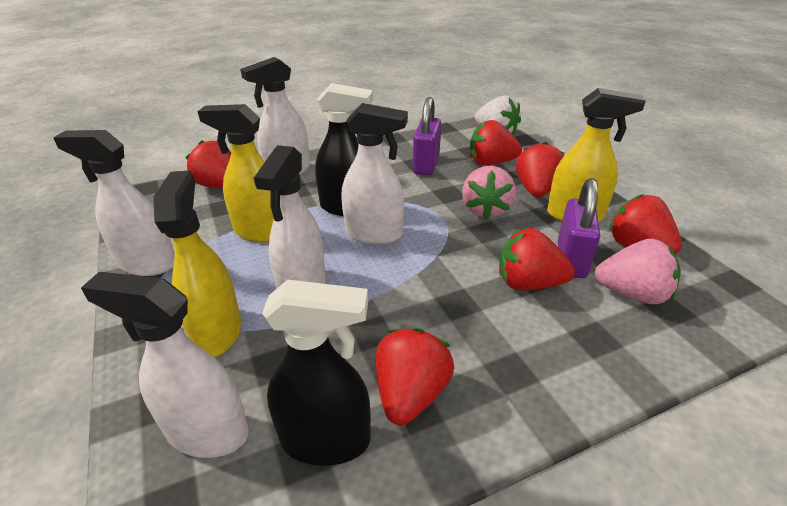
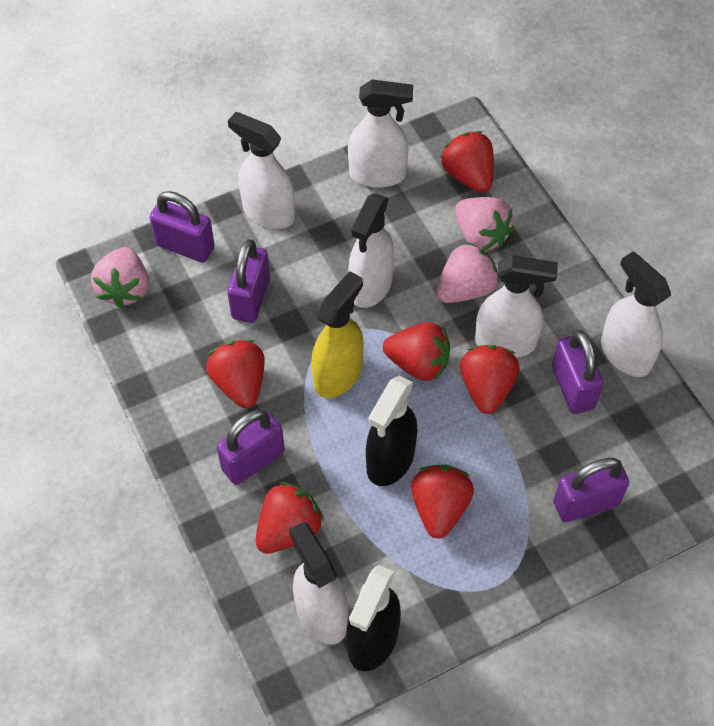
pink strawberry: 2 -> 3
purple padlock: 2 -> 5
white spray bottle: 5 -> 6
white strawberry: 1 -> 0
yellow spray bottle: 3 -> 1

